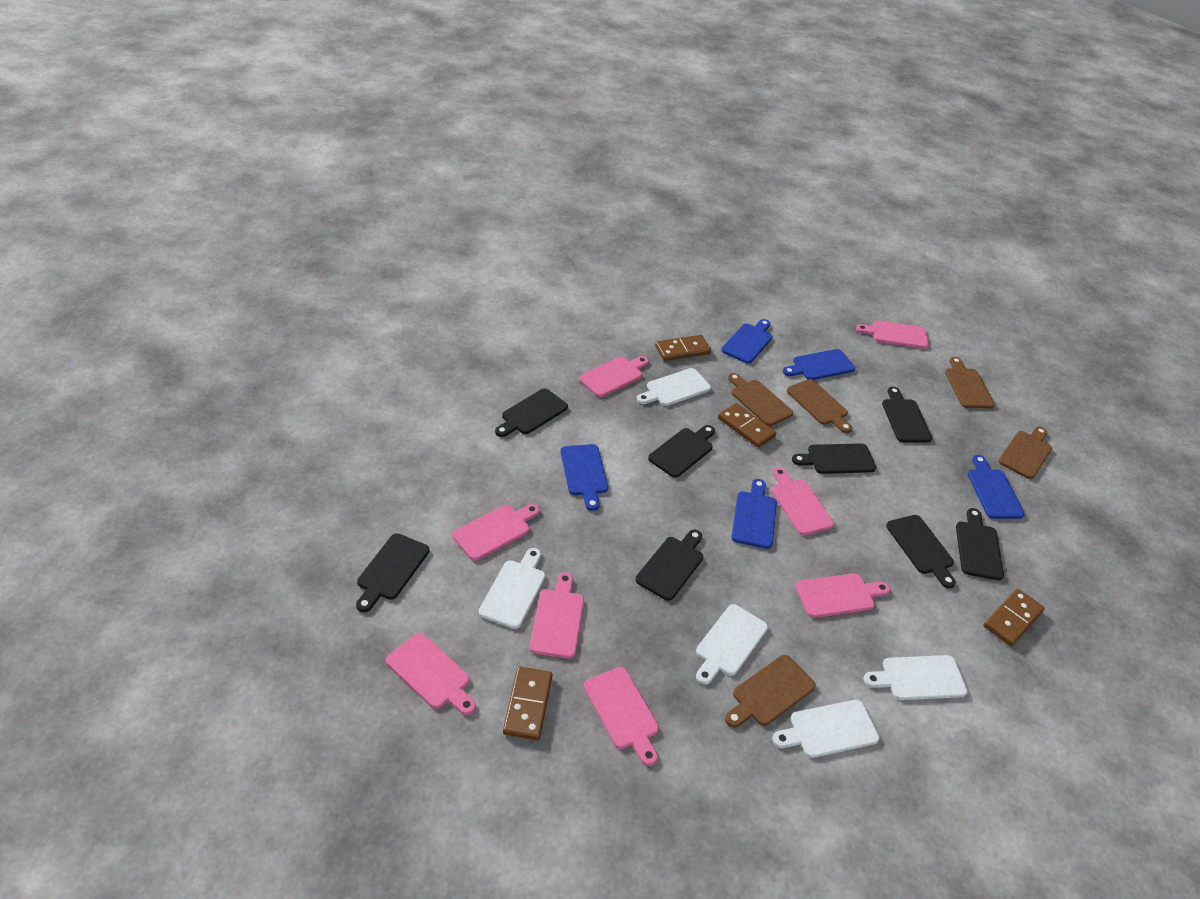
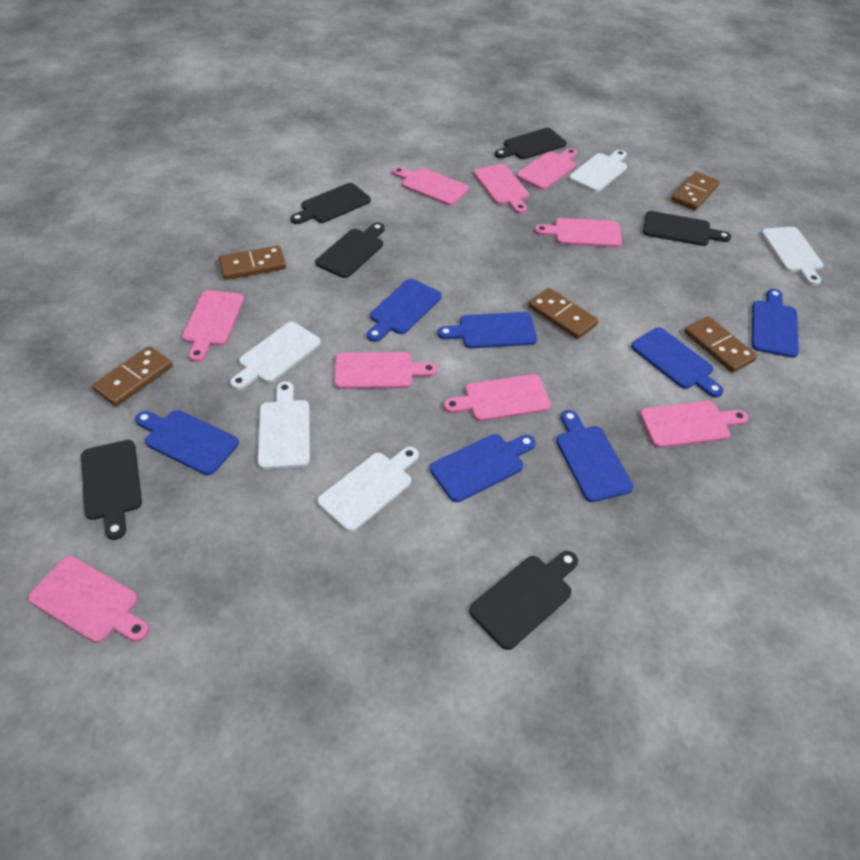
black cutting board: 8 -> 6
blue cutting board: 5 -> 7
brown cutting board: 5 -> 0
brown domino: 4 -> 5
pink cutting board: 8 -> 9

